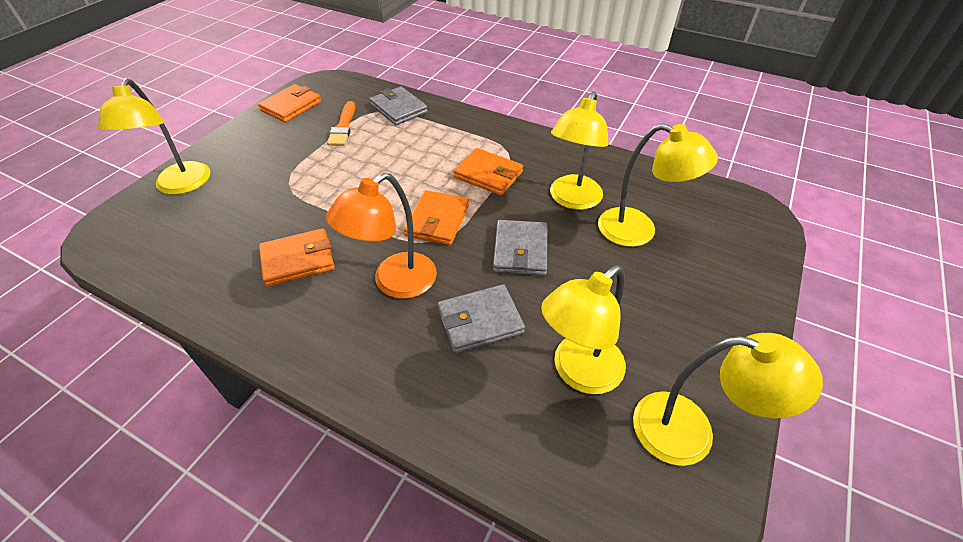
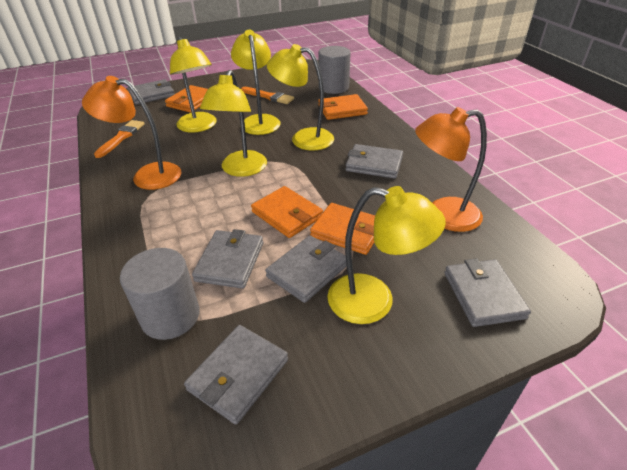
grey cylinder: 0 -> 2
grey wallet: 3 -> 6
orange brush: 1 -> 2
orange lamp: 1 -> 2

